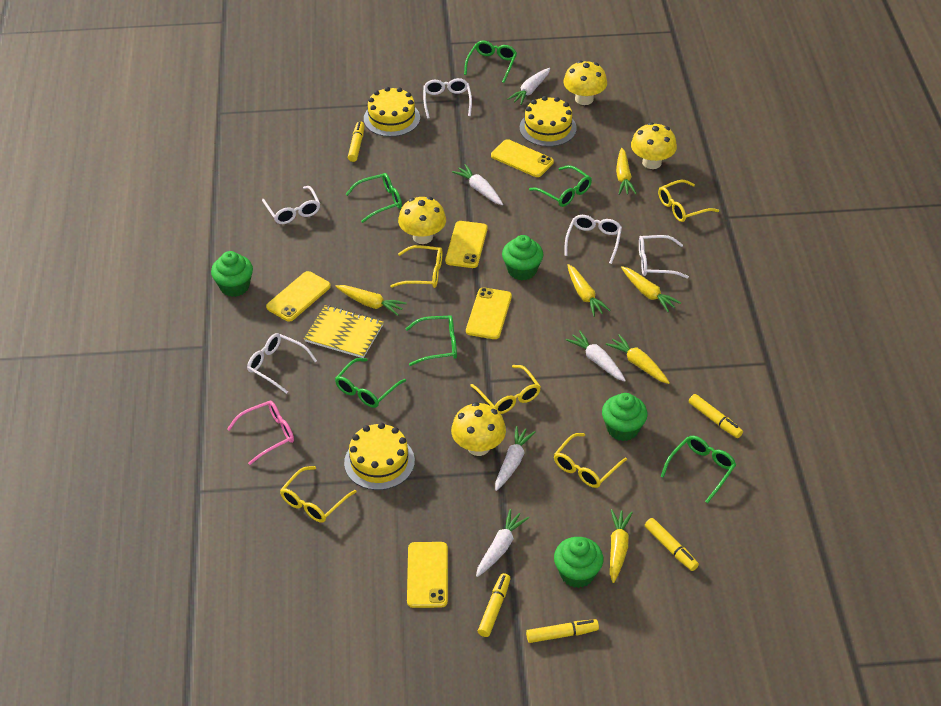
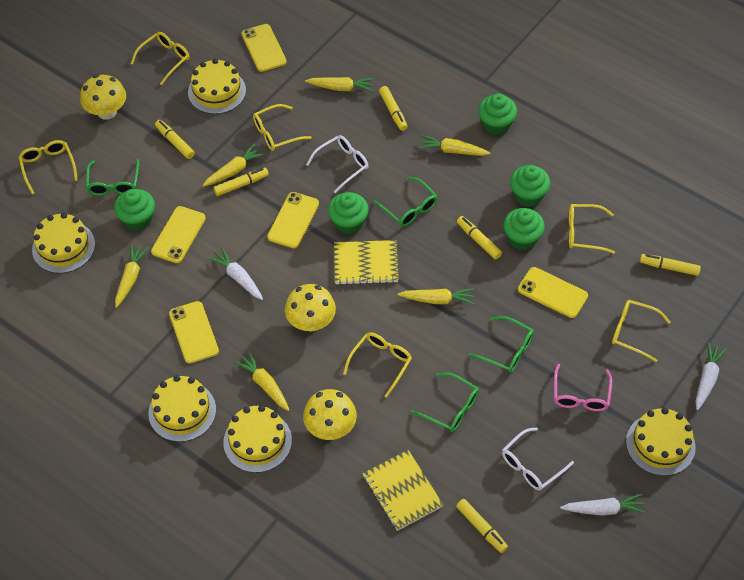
green cupcake: 4 -> 5
green glasses: 6 -> 4
white carrot: 5 -> 3
white glasses: 5 -> 2
yellow cake: 3 -> 5
yellow glasses: 5 -> 6
yellow marker: 5 -> 6
yellow mushroom: 4 -> 3
yellow notebook: 1 -> 2

